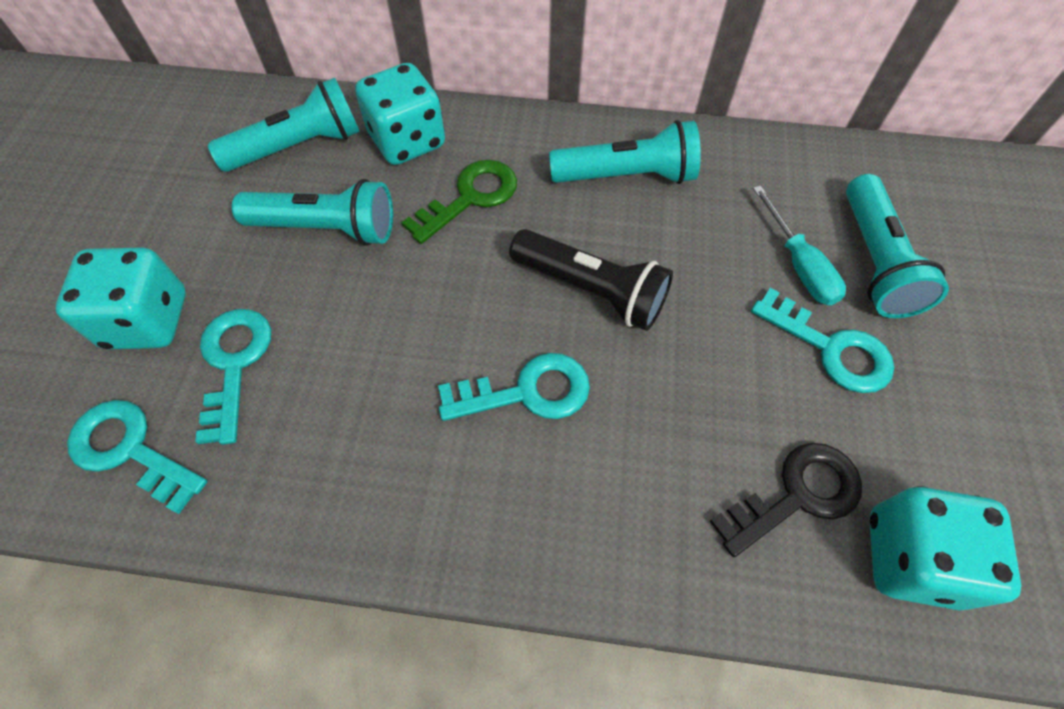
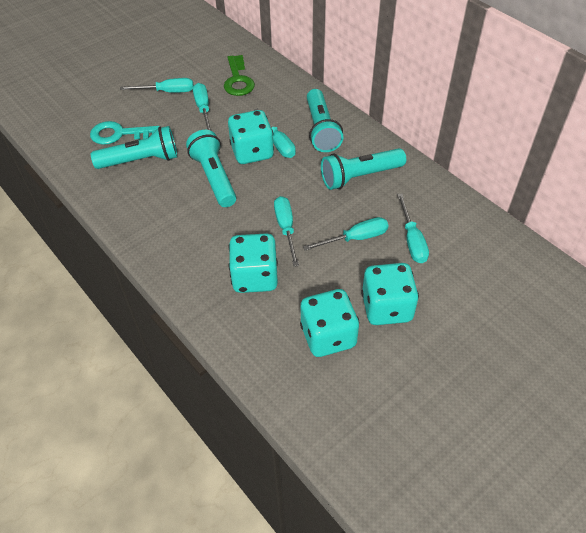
black flashlight: 1 -> 0
black key: 1 -> 0
turquoise dice: 3 -> 4
turquoise key: 4 -> 1
turquoise screwdriver: 1 -> 6

